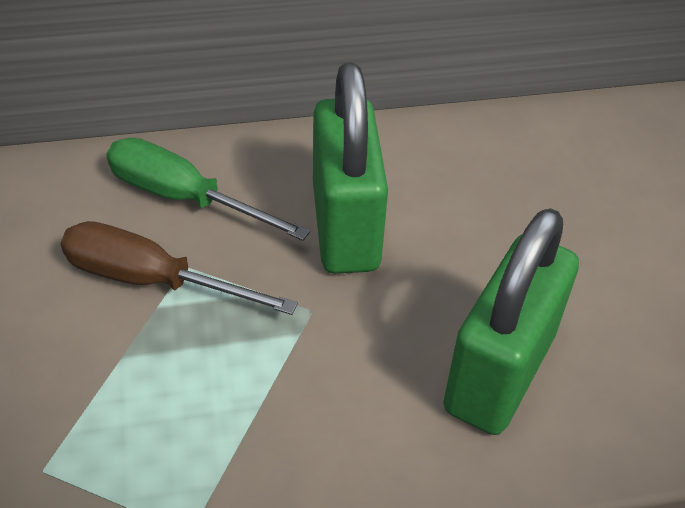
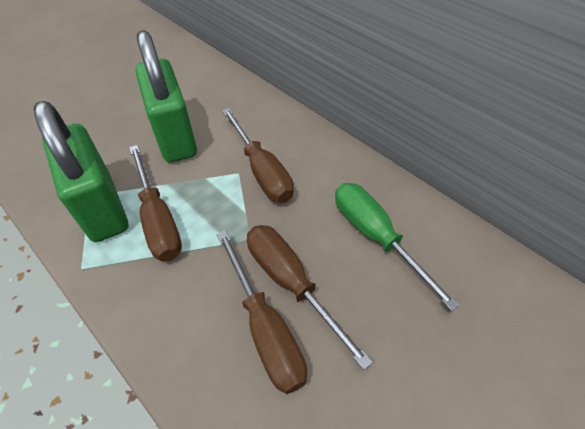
brown screwdriver: 1 -> 4

